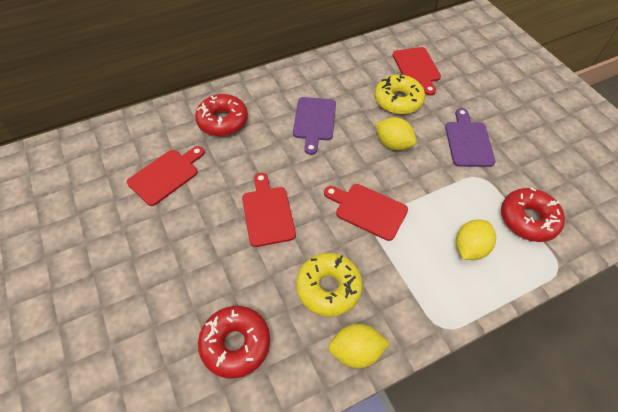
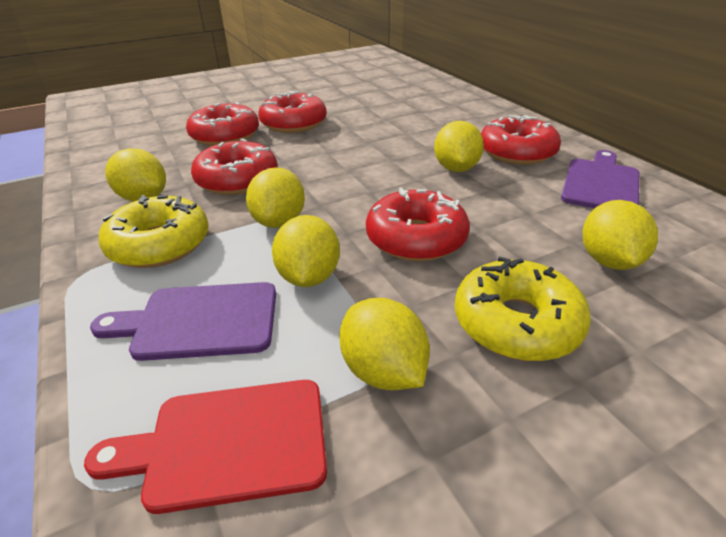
red cutting board: 4 -> 1
red donut: 3 -> 5
yellow lemon: 3 -> 6

